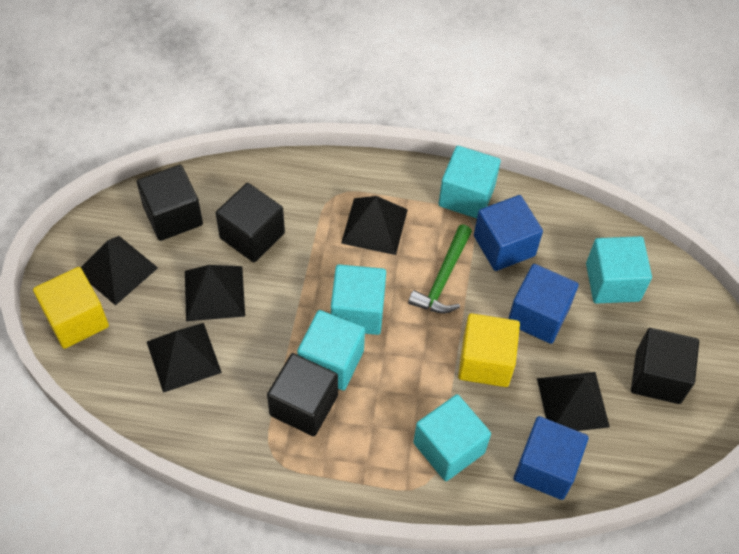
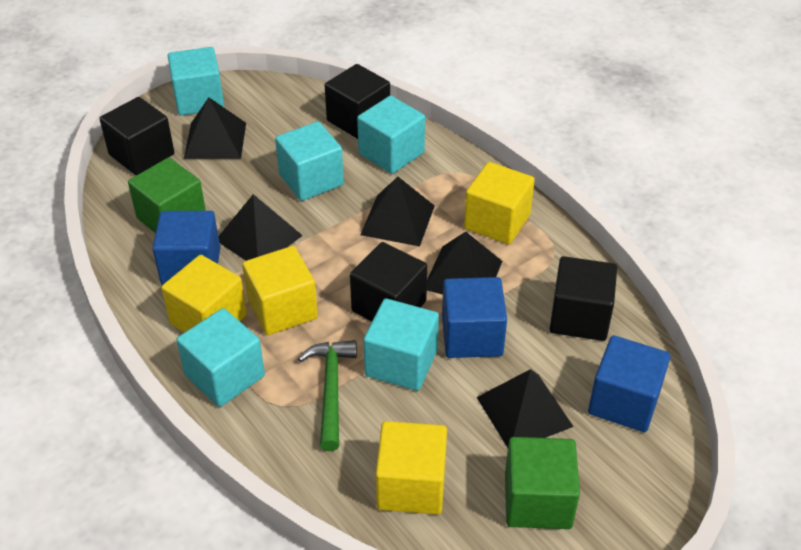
green cube: 0 -> 2
yellow cube: 2 -> 4

